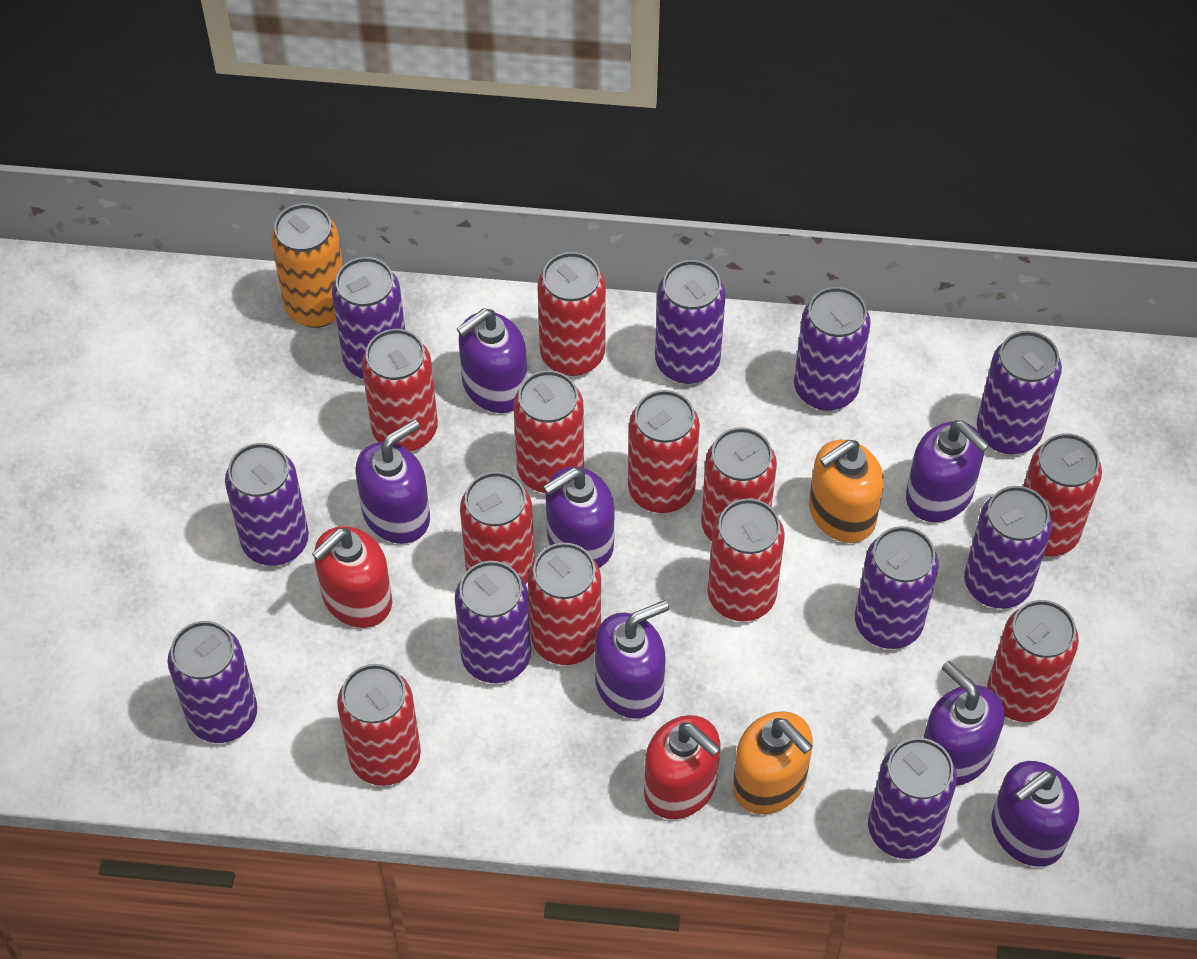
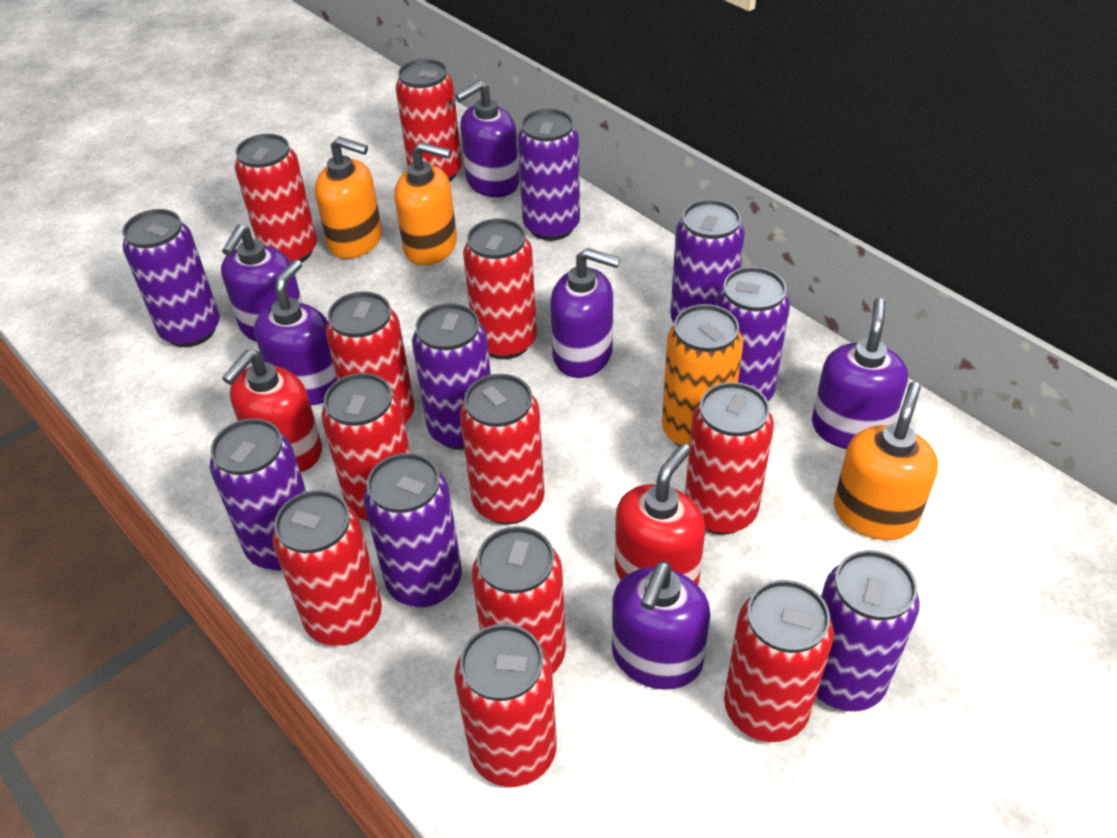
orange soap dispenser: 2 -> 3
purple can: 10 -> 8
purple soap dispenser: 7 -> 6

